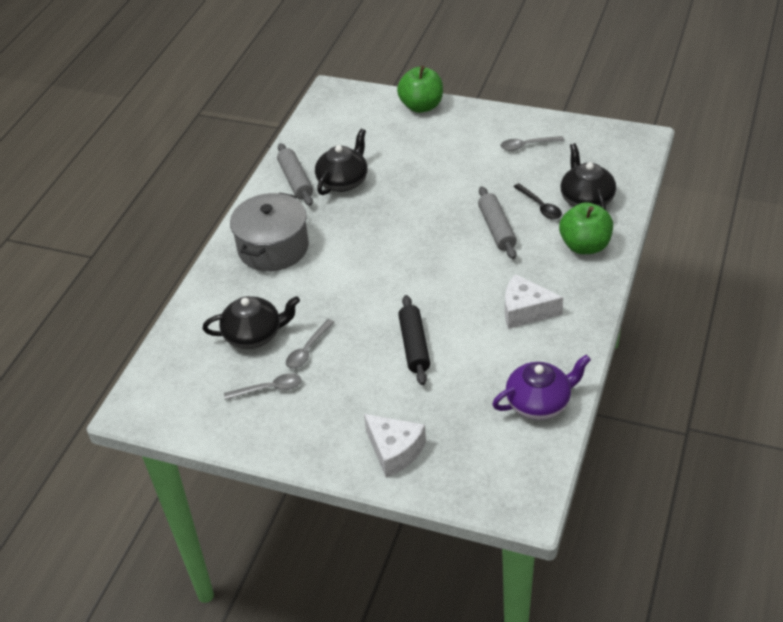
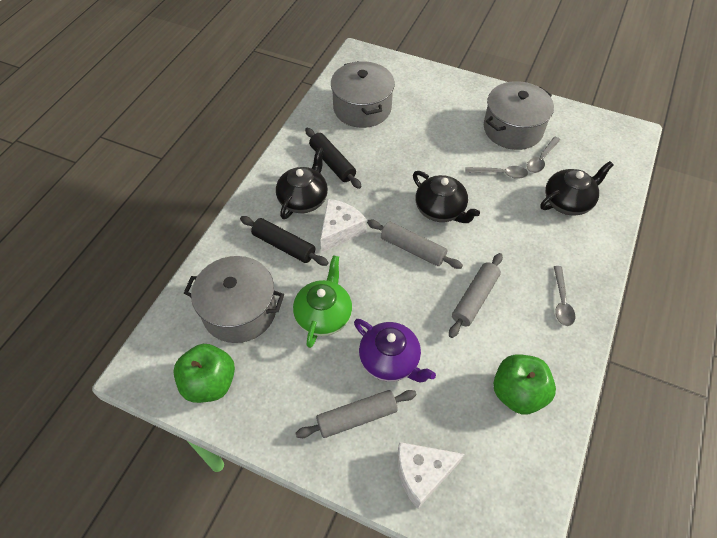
black rolling pin: 1 -> 2
black spoon: 1 -> 0
green teapot: 0 -> 1
grey pot: 1 -> 3
grey rolling pin: 2 -> 3

